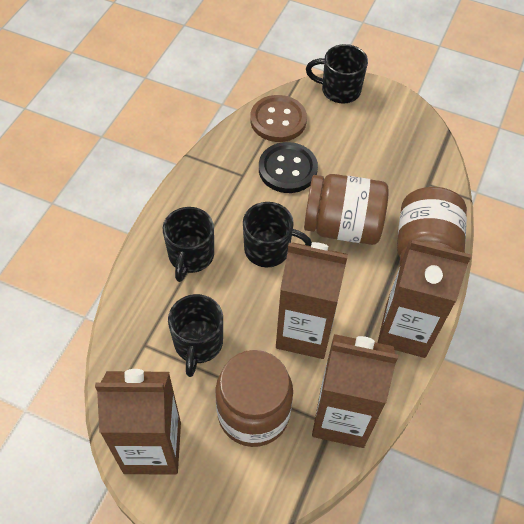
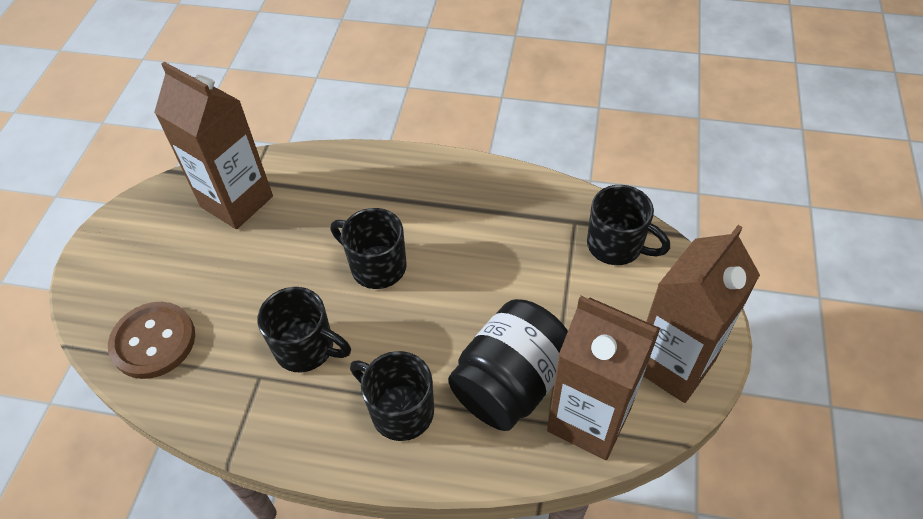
black button: 1 -> 0
black jar: 0 -> 1
brown carton: 4 -> 3
brown jar: 3 -> 0

